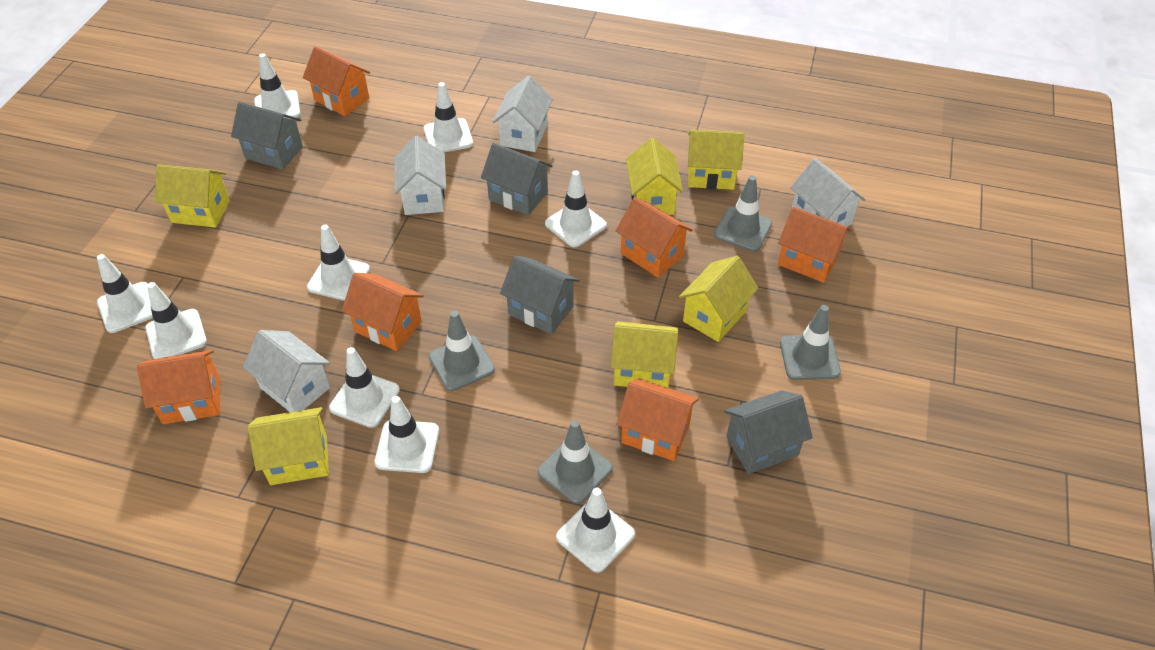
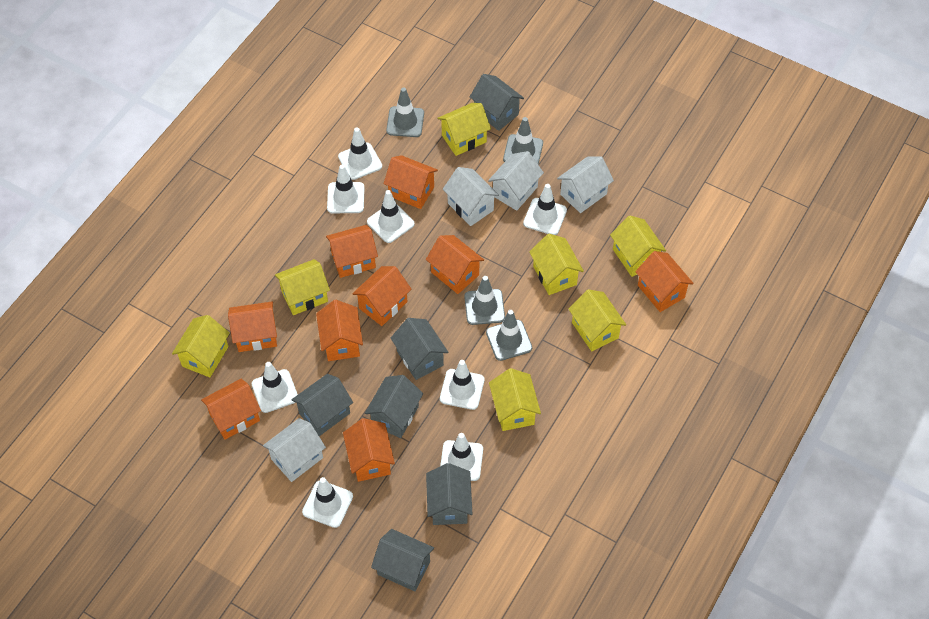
grey house: 4 -> 6
orange house: 6 -> 9
white traffic cone: 9 -> 8
yellow house: 6 -> 7

